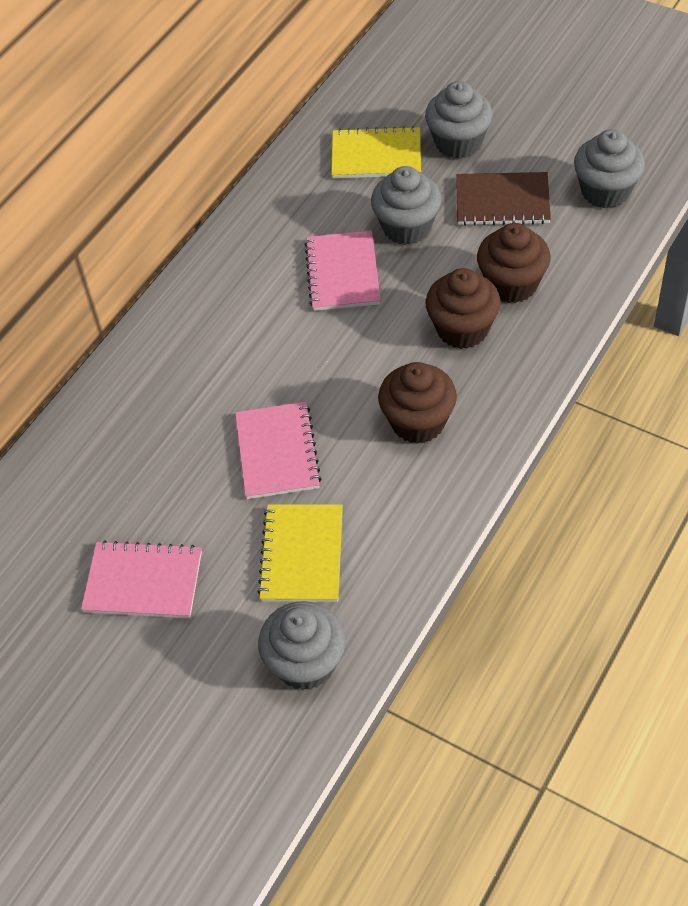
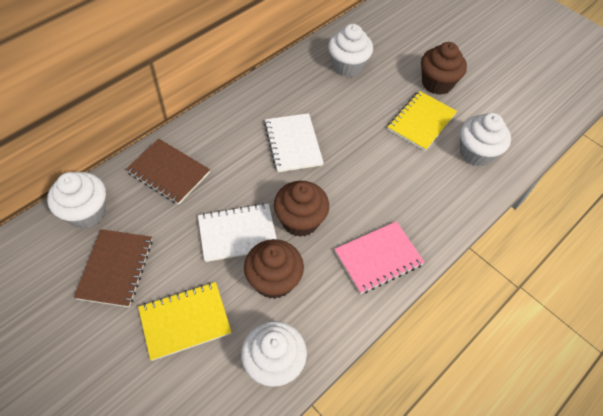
brown notebook: 1 -> 2
grey cupcake: 4 -> 0
pink notebook: 3 -> 1
white cupcake: 0 -> 4
white notebook: 0 -> 2

